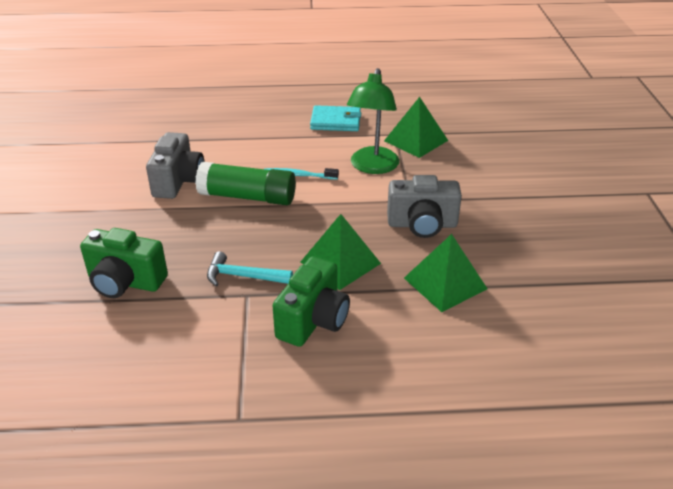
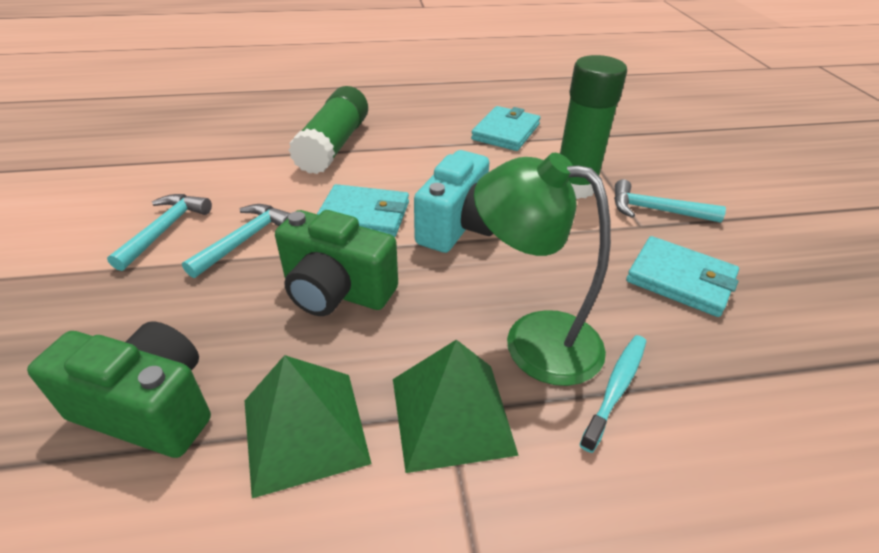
green glue stick: 1 -> 2
green pyramid: 3 -> 2
grey camera: 2 -> 0
turquoise camera: 0 -> 1
turquoise hammer: 1 -> 3
turquoise wallet: 1 -> 3

